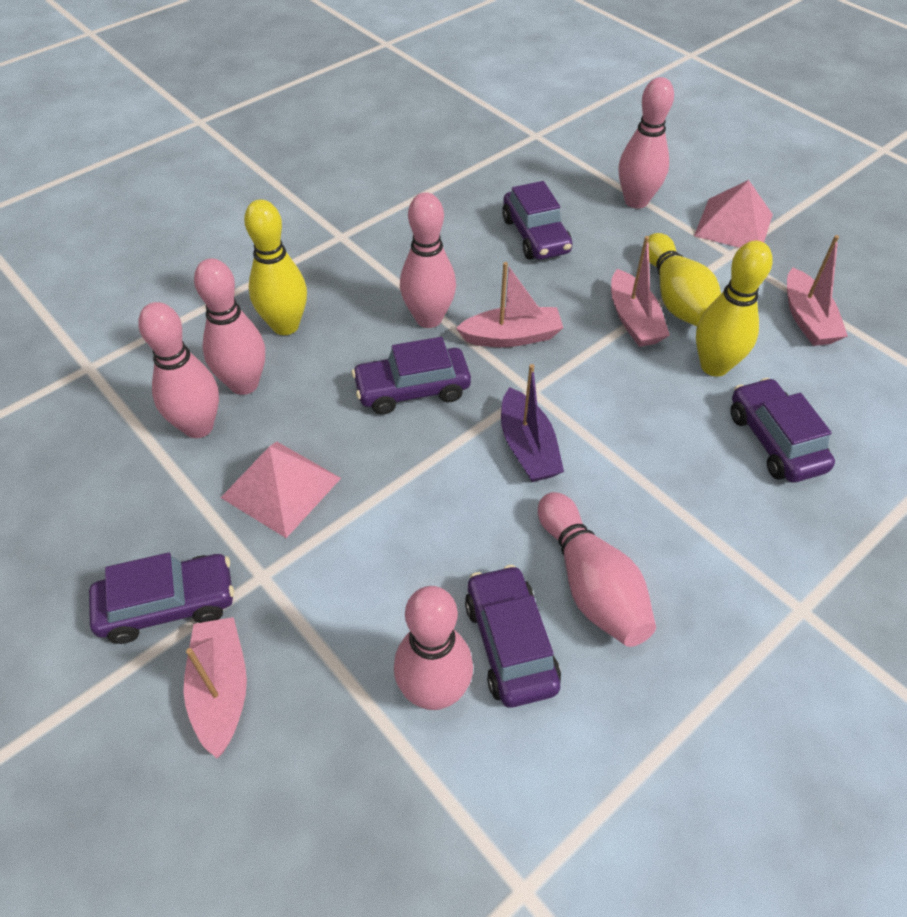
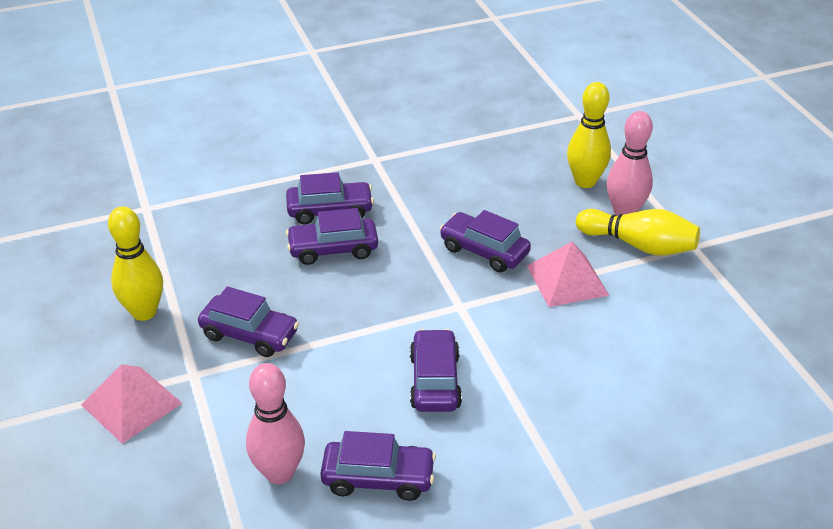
pink boat: 4 -> 0
pink bowling pin: 6 -> 2
purple boat: 1 -> 0
purple car: 5 -> 6

